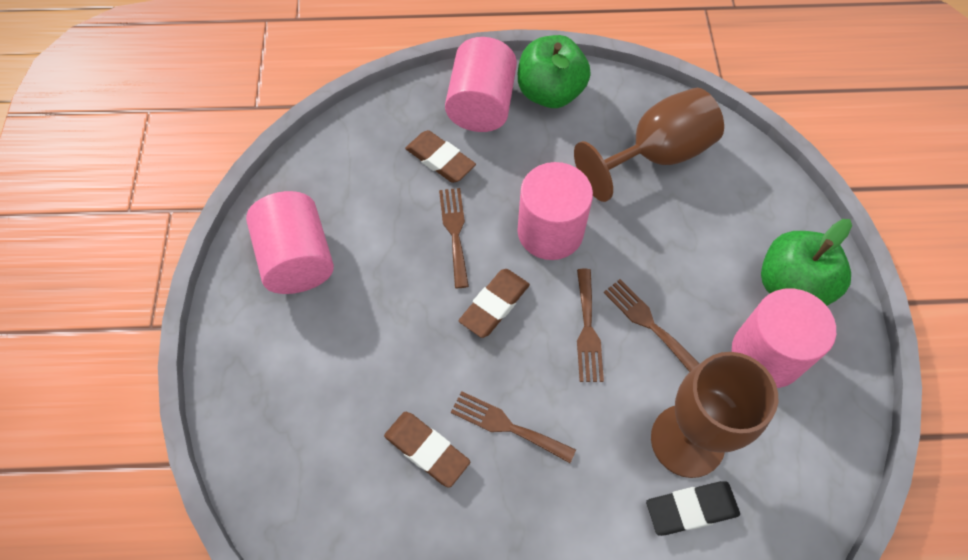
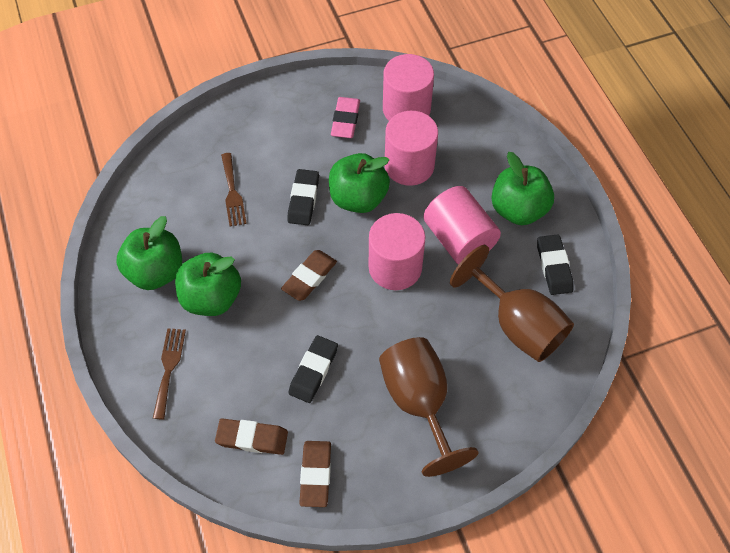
black eraser: 1 -> 3
brown fork: 4 -> 2
green apple: 2 -> 4
pink eraser: 0 -> 1

